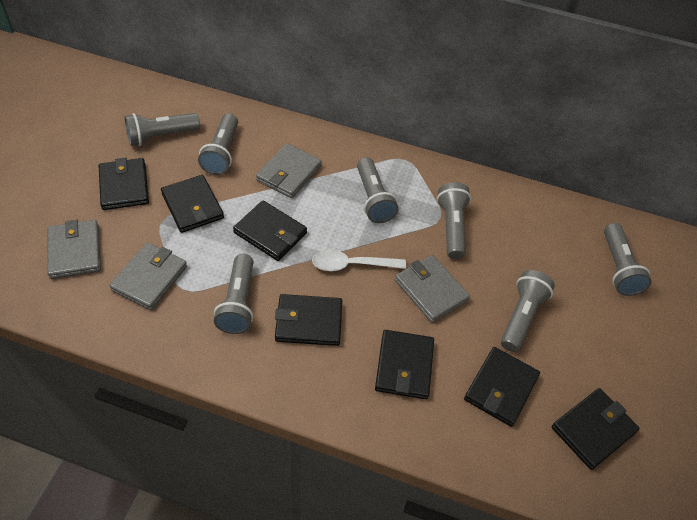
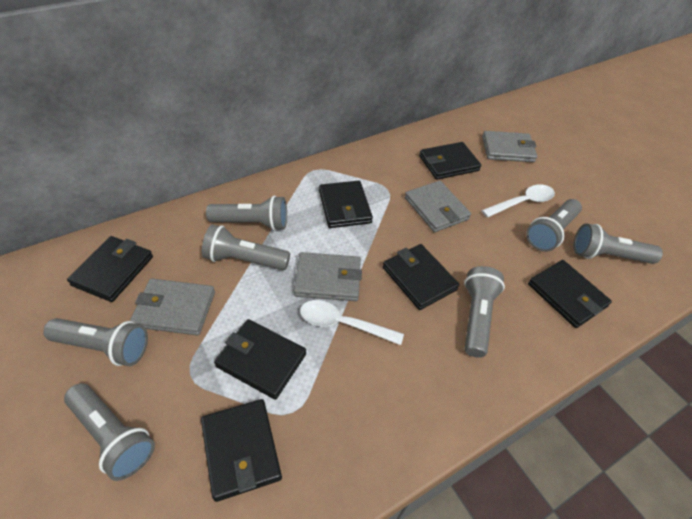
white spoon: 1 -> 2

